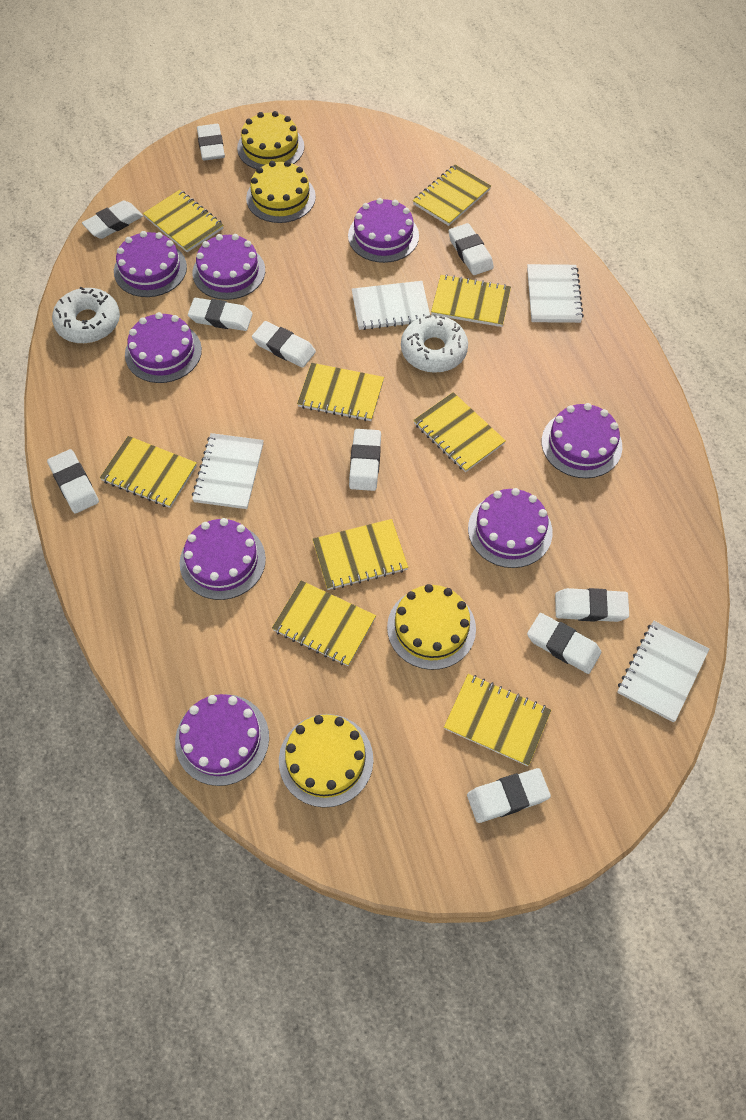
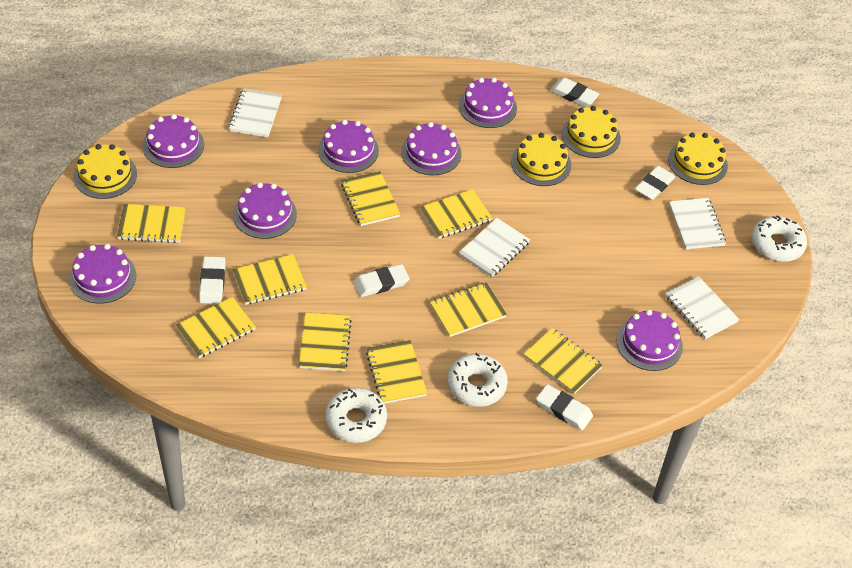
purple cake: 8 -> 7
white donut: 2 -> 3
white eraser: 10 -> 5

